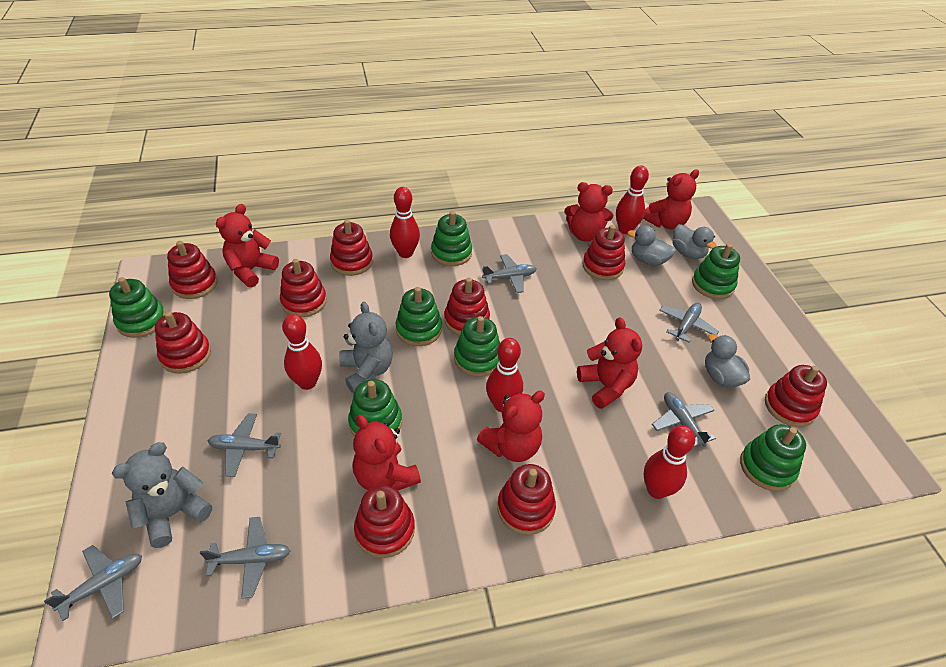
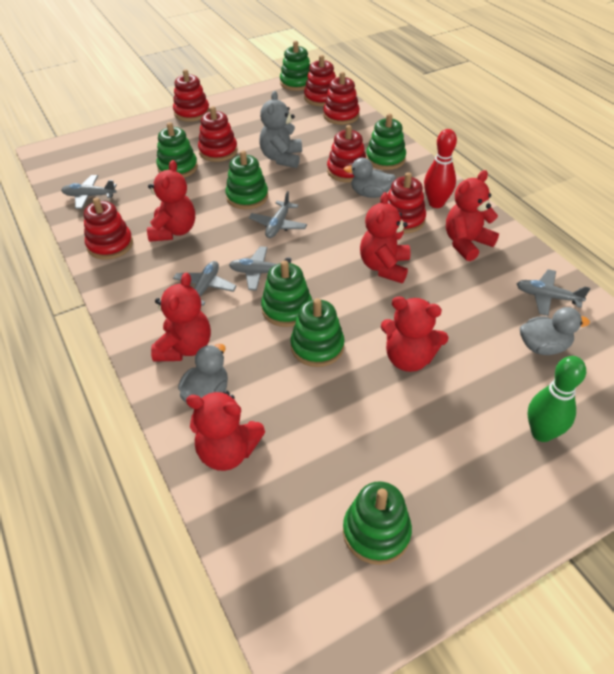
green bowling pin: 0 -> 1
grey plane: 6 -> 5
grey teddy bear: 2 -> 1
red bowling pin: 5 -> 1
red stacking toy: 9 -> 7

